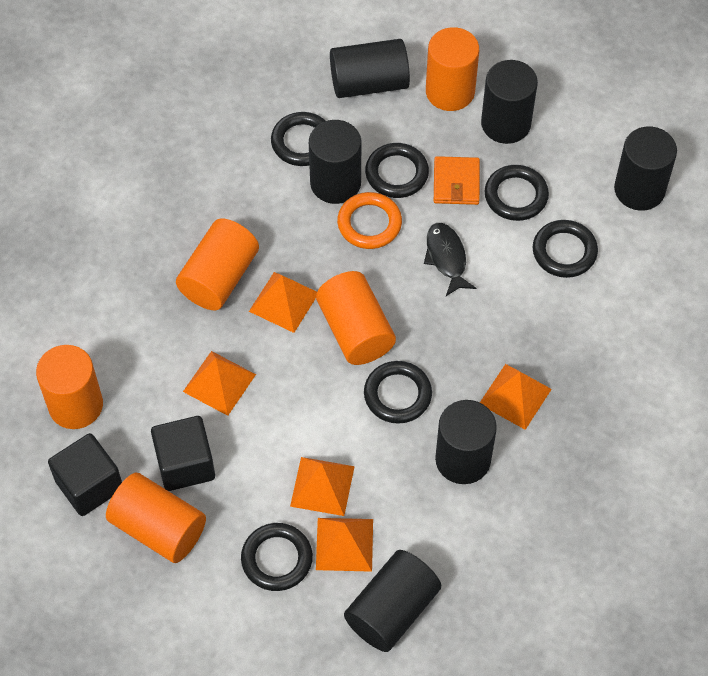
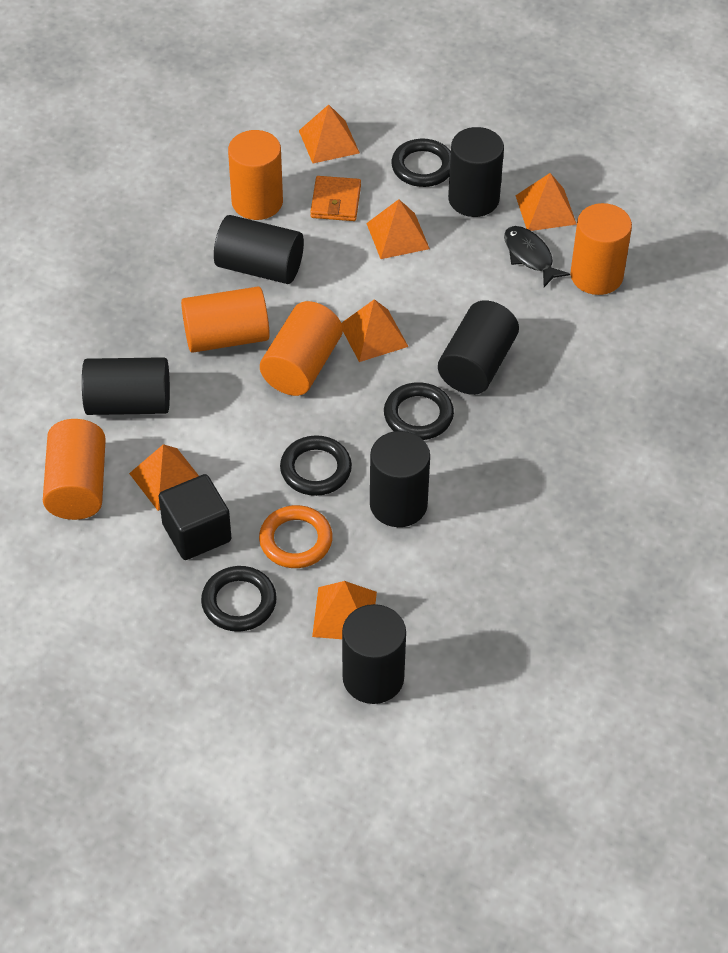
black cube: 2 -> 1
black ring: 6 -> 4
orange pyramid: 5 -> 6

